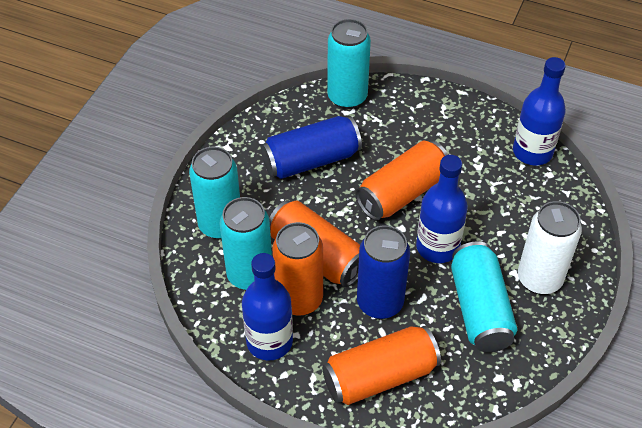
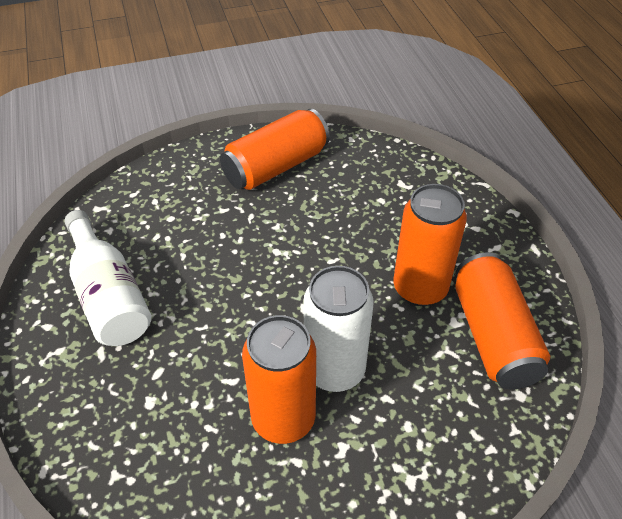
blue bottle: 3 -> 0
blue can: 2 -> 0
turquoise can: 4 -> 0
white bottle: 0 -> 1

